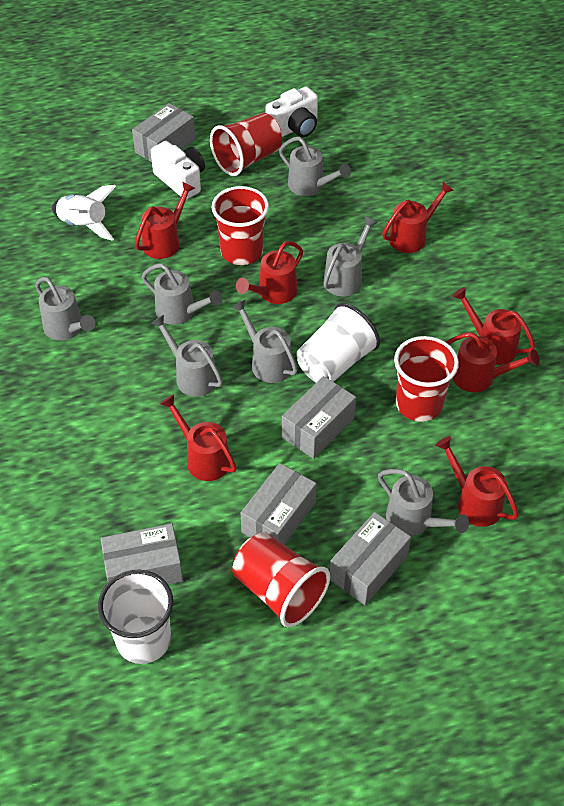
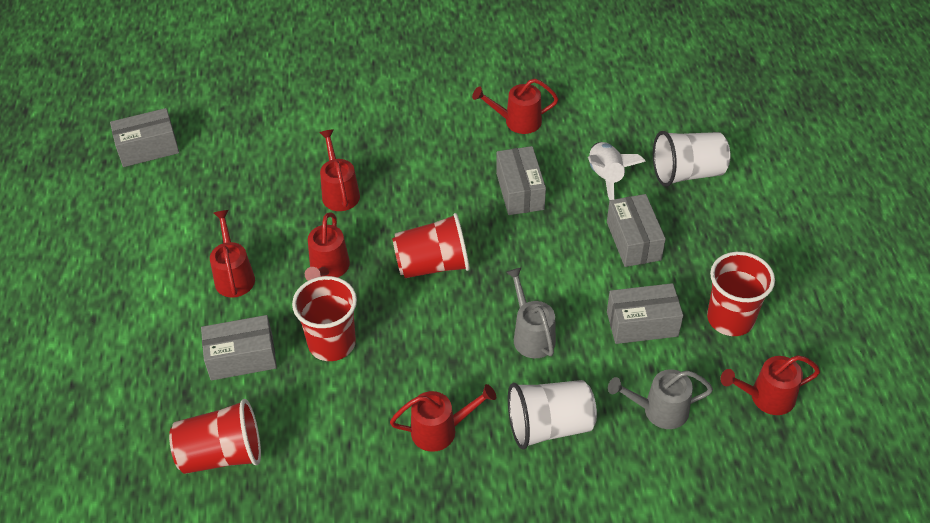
grey watering can: 7 -> 2
red watering can: 7 -> 6
white camera: 2 -> 0

